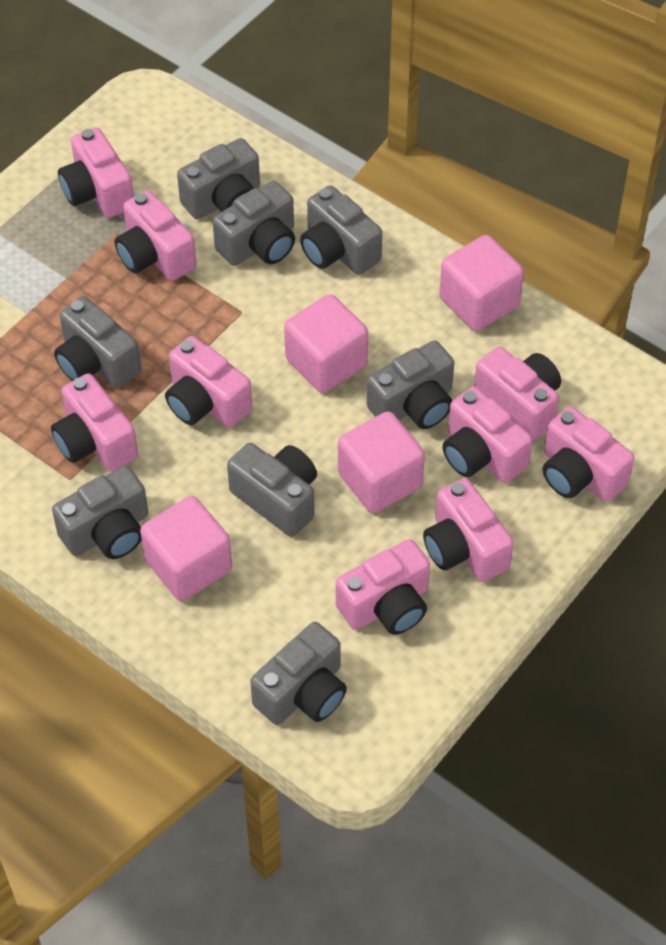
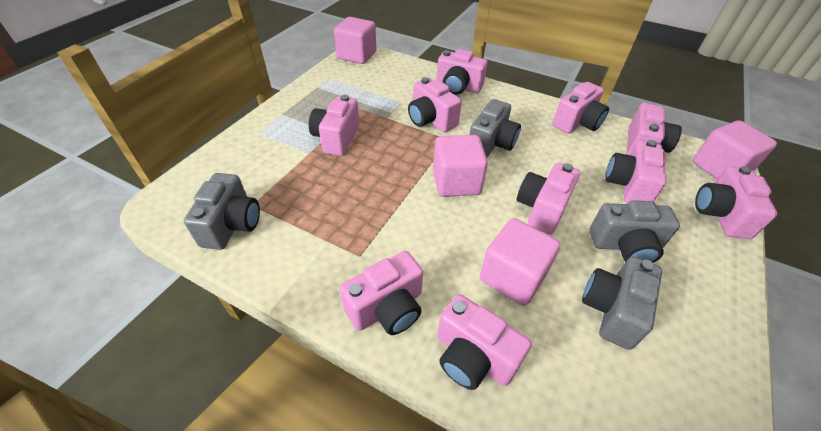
grey camera: 8 -> 4
pink camera: 9 -> 10

